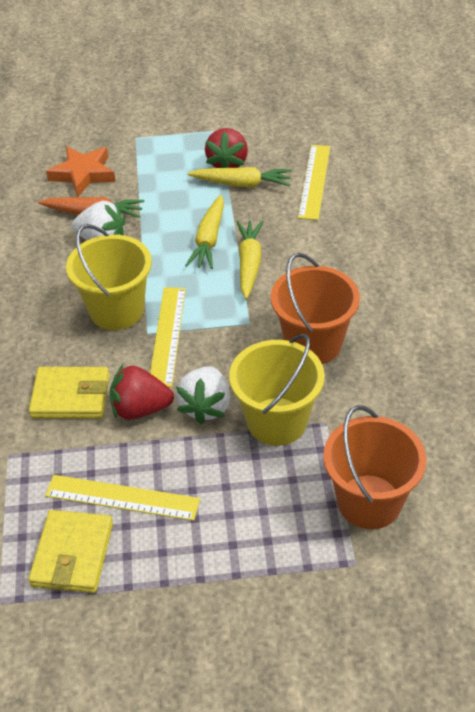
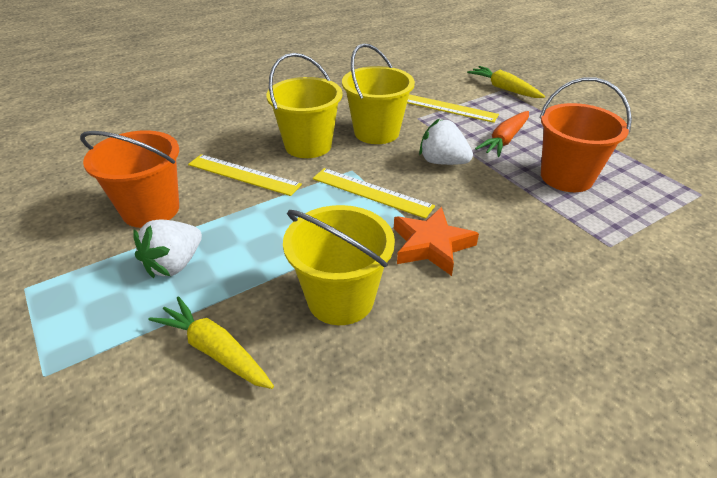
red strawberry: 2 -> 0
yellow bucket: 2 -> 3
yellow carrot: 3 -> 2
yellow wallet: 2 -> 0

